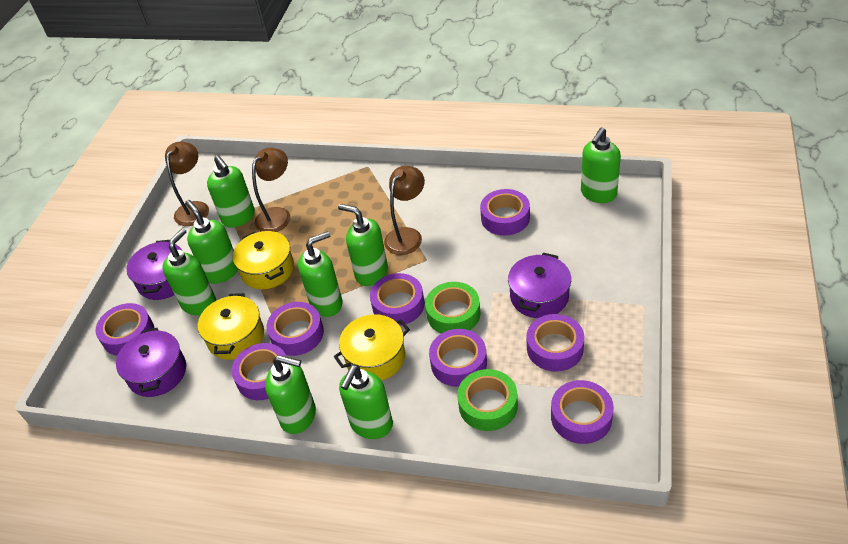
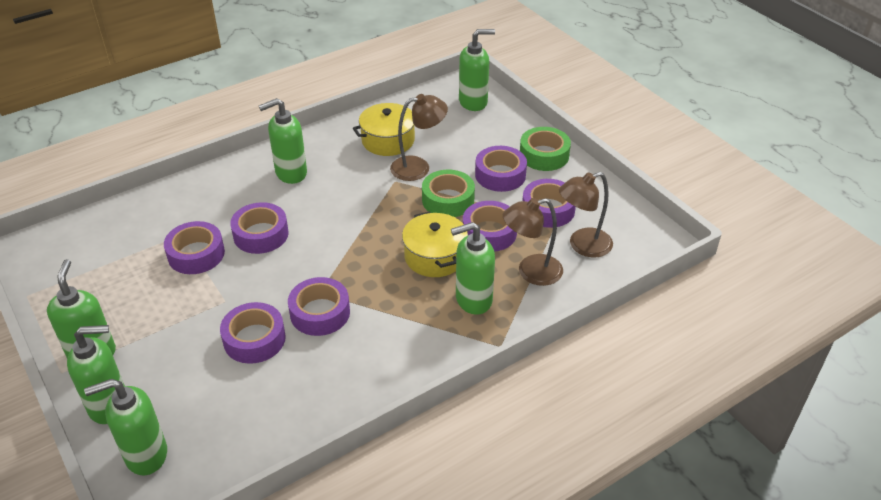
green soap dispenser: 8 -> 6
purple pot: 3 -> 0
purple tape: 8 -> 7
yellow pot: 3 -> 2

